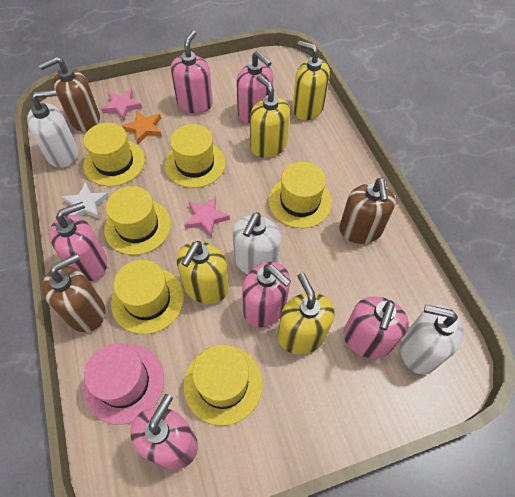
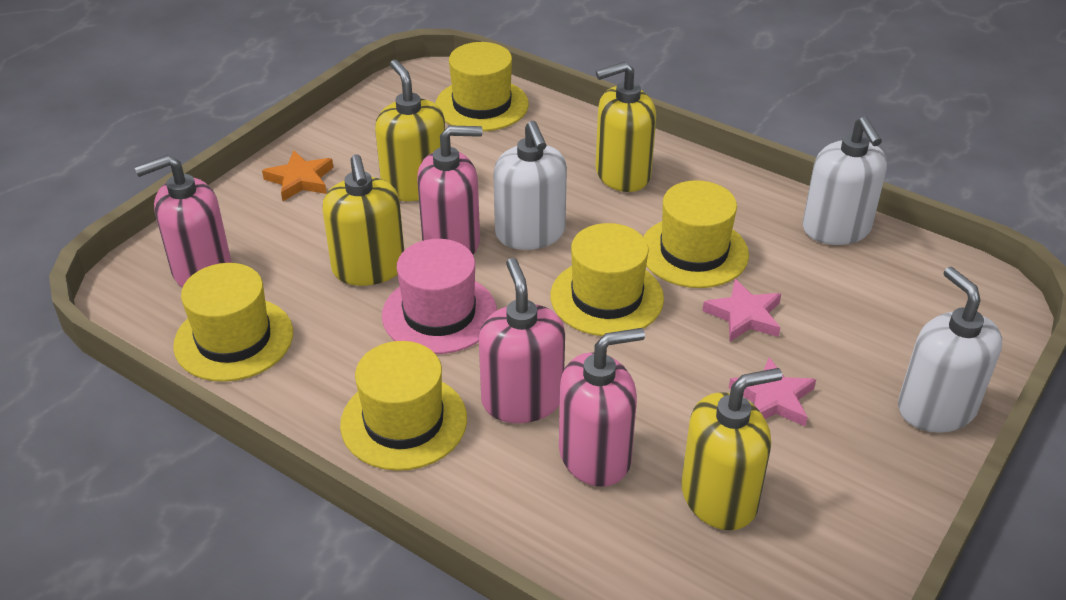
brown soap dispenser: 3 -> 0
pink soap dispenser: 6 -> 4
white star: 1 -> 0
yellow hat: 6 -> 5

